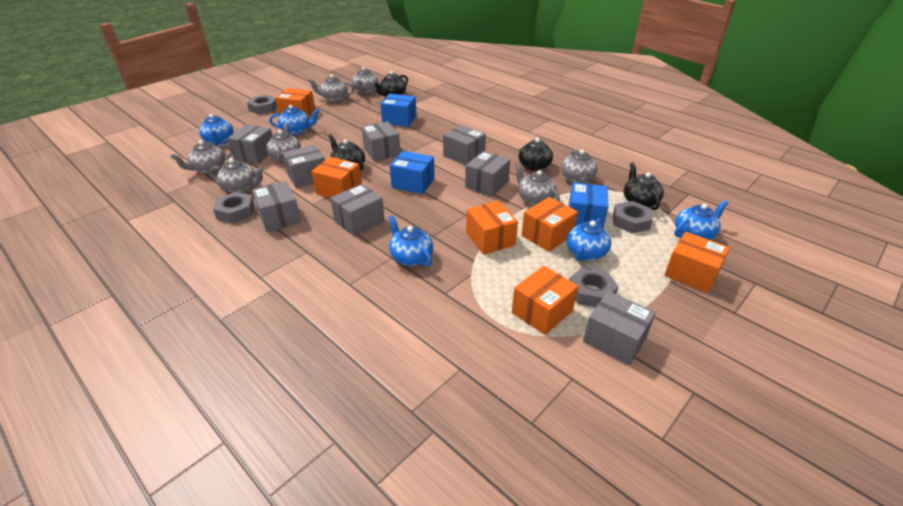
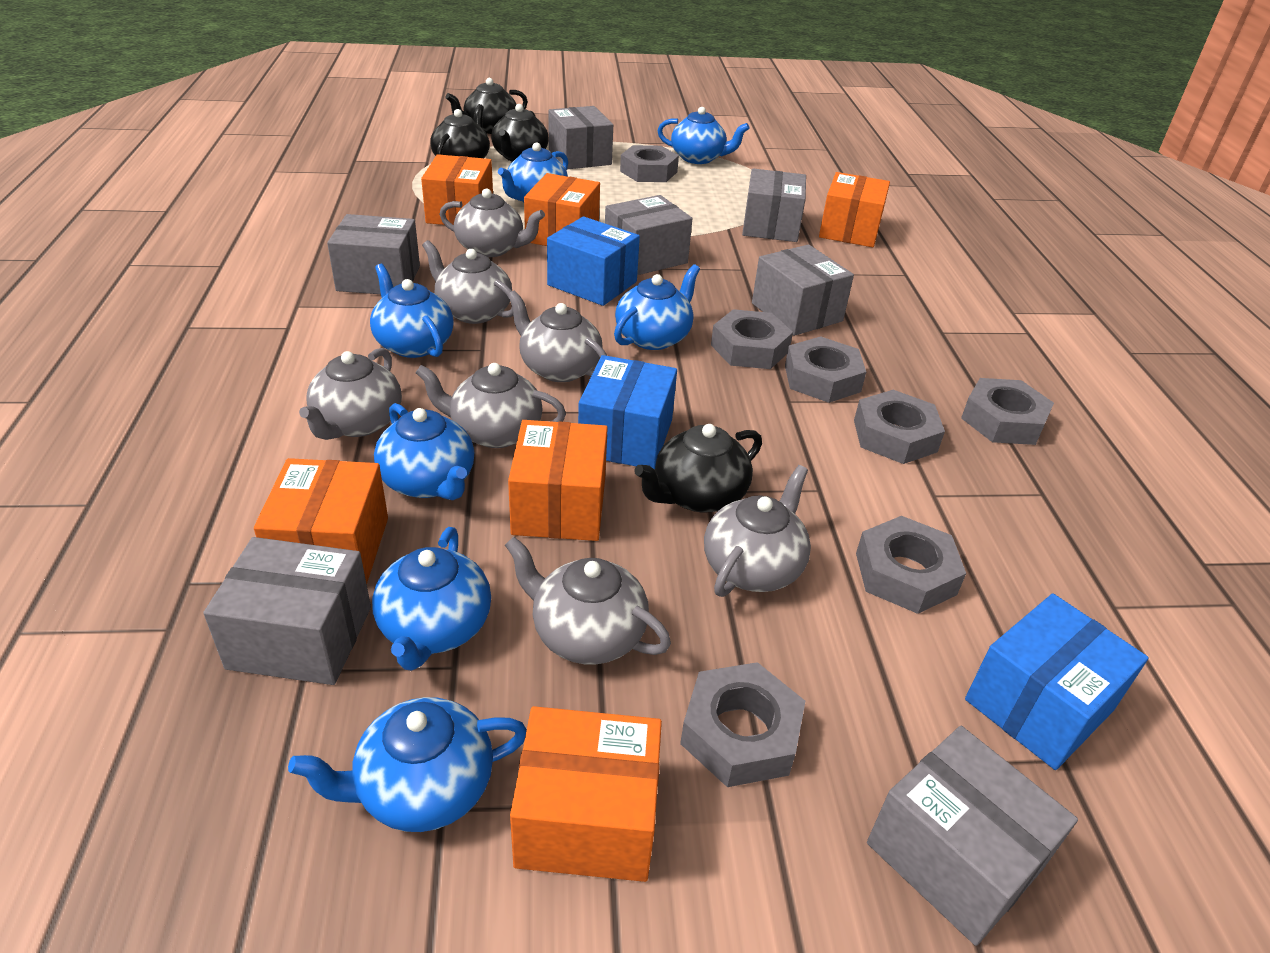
blue teapot: 5 -> 7
grey box: 8 -> 7
grey nut: 4 -> 7

